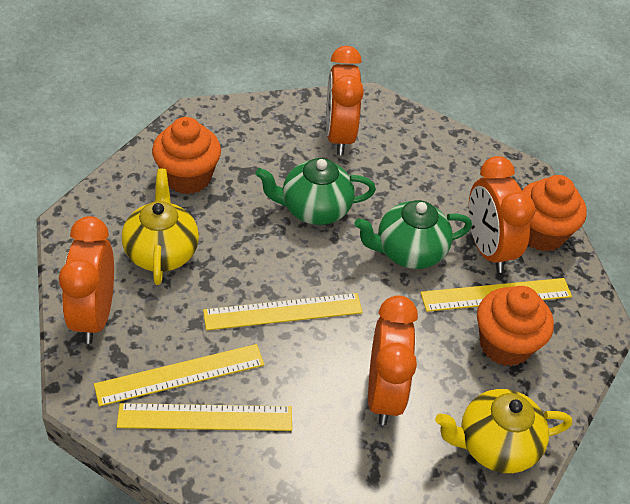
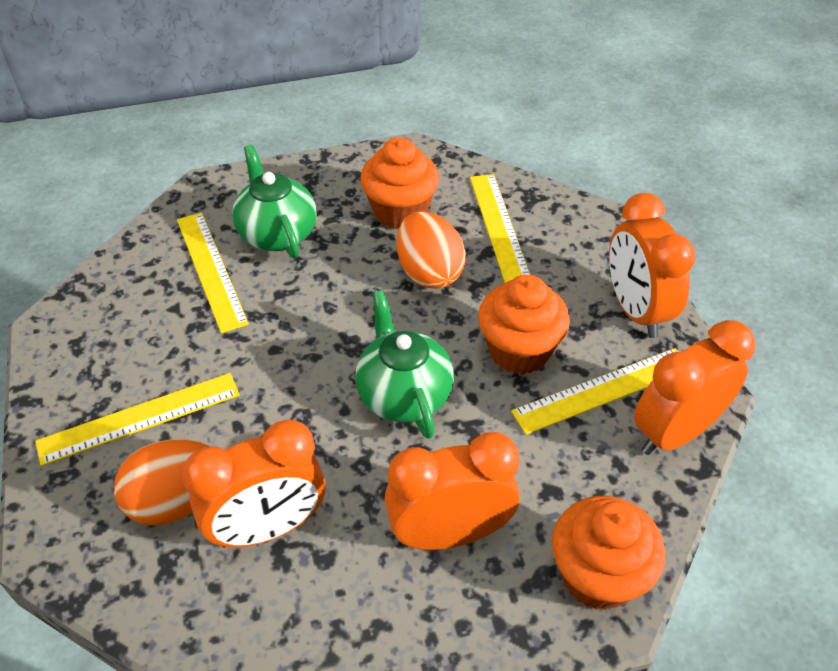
orange egg: 0 -> 2
yellow teapot: 2 -> 0

